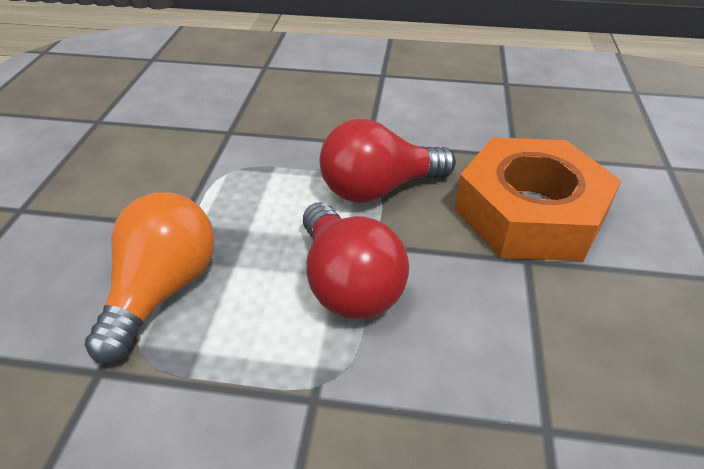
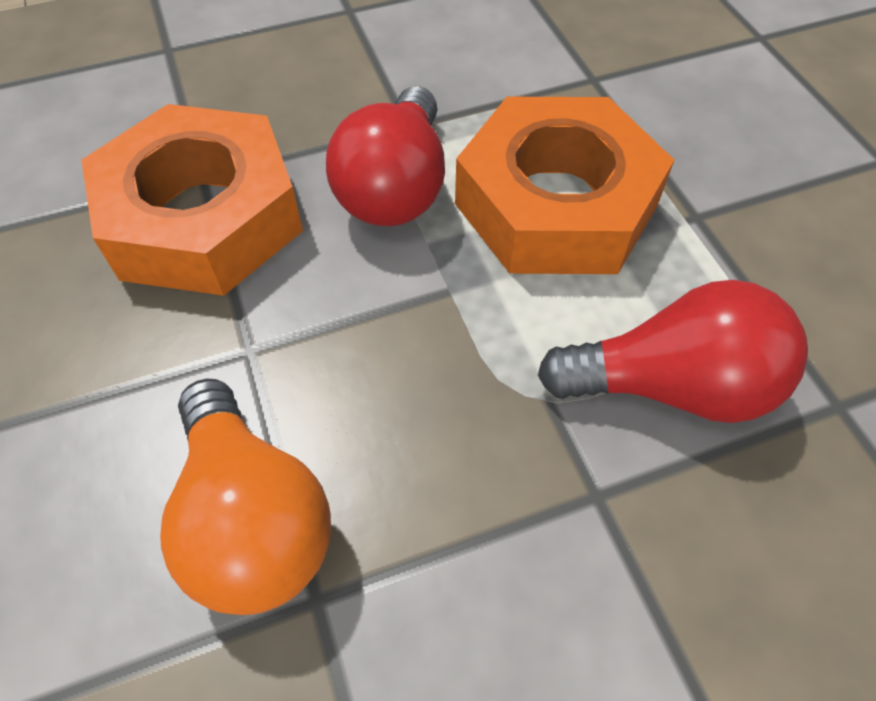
orange nut: 1 -> 2

